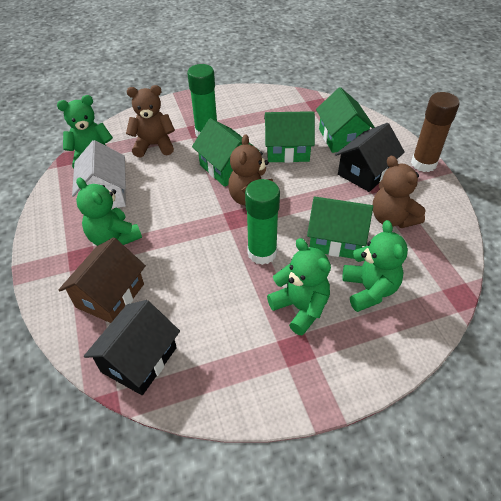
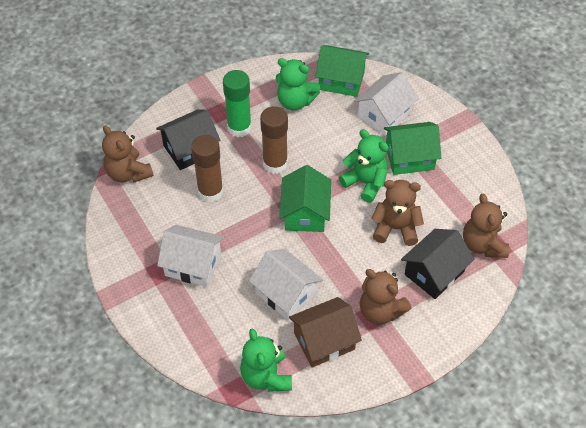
brown glue stick: 1 -> 2
brown teddy bear: 3 -> 4
green glue stick: 2 -> 1
green house: 4 -> 3
green teddy bear: 4 -> 3
white house: 1 -> 3

